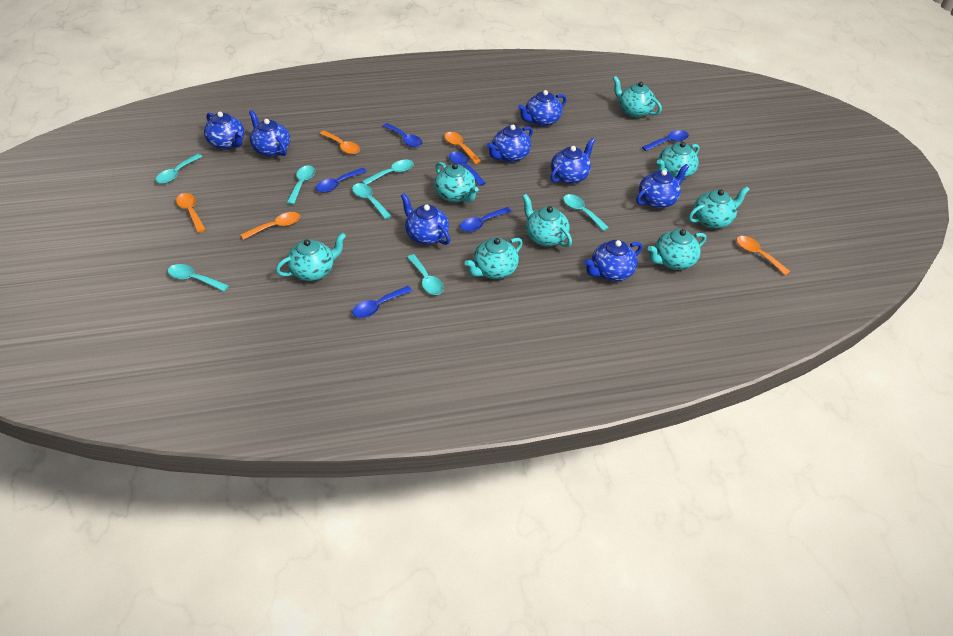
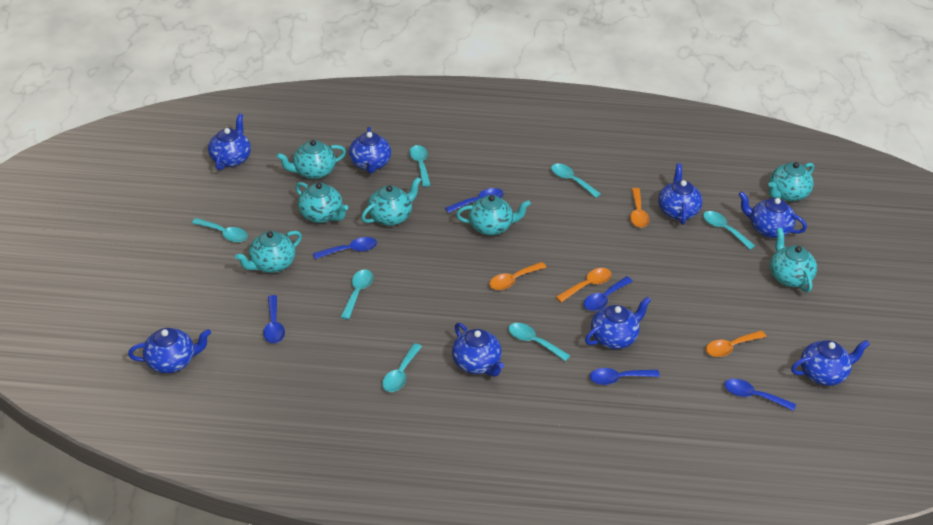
orange spoon: 5 -> 4
turquoise teapot: 8 -> 7

